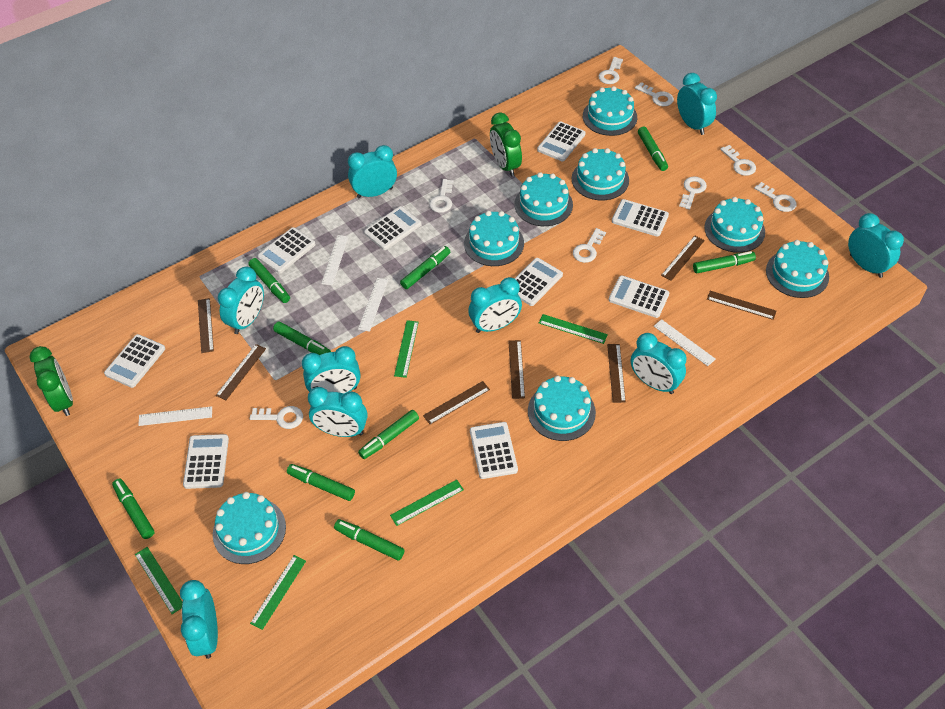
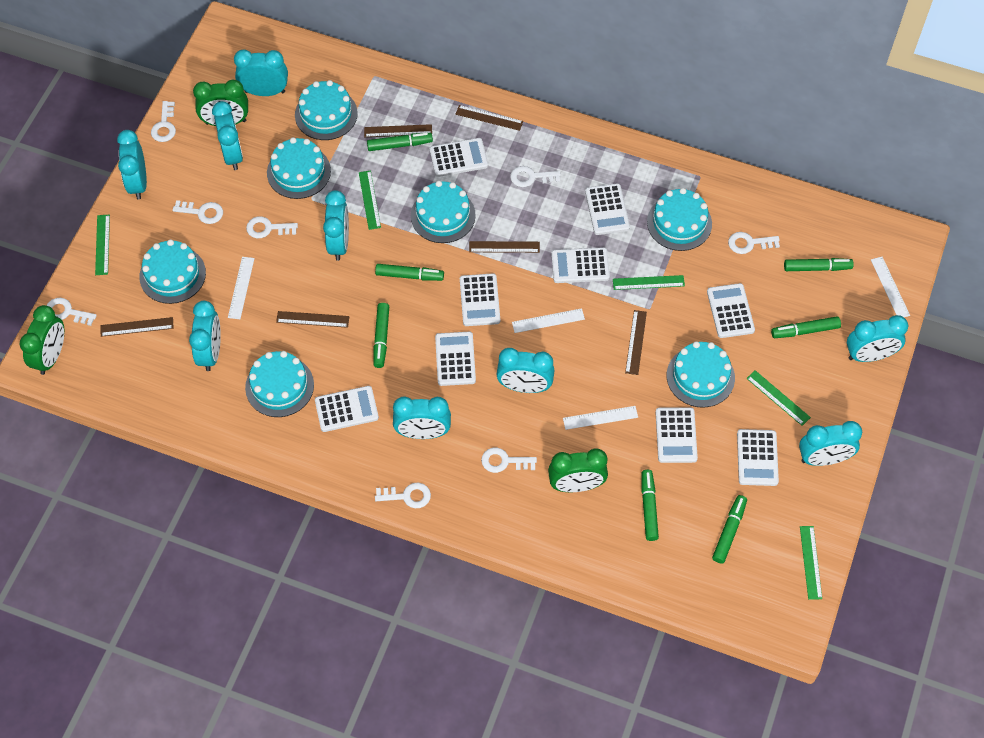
brown ruler: 7 -> 6
green clock: 2 -> 3
green marker: 9 -> 7
turquoise cake: 8 -> 7

